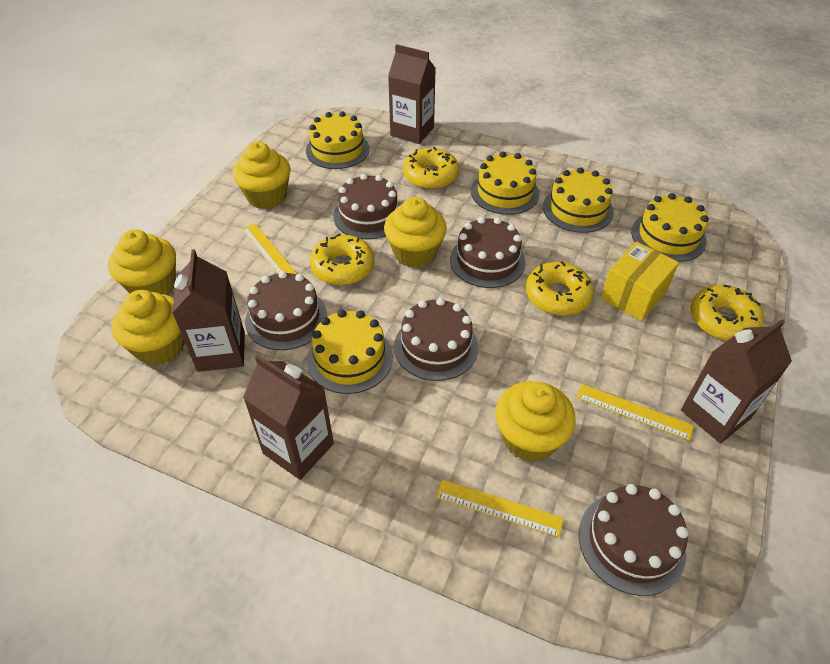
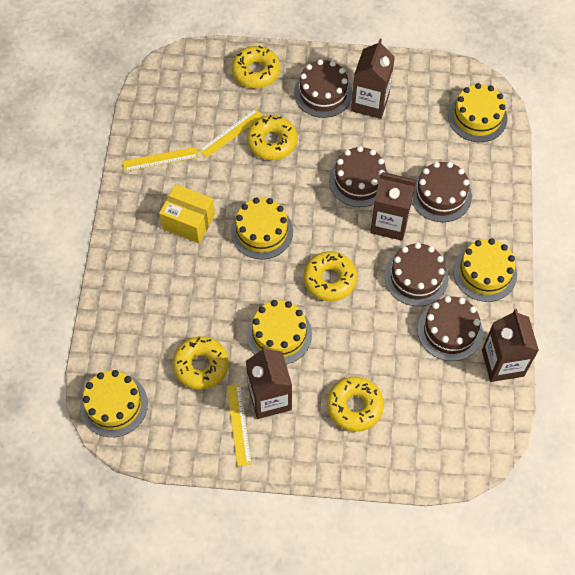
yellow cupcake: 5 -> 0
yellow donut: 4 -> 5

